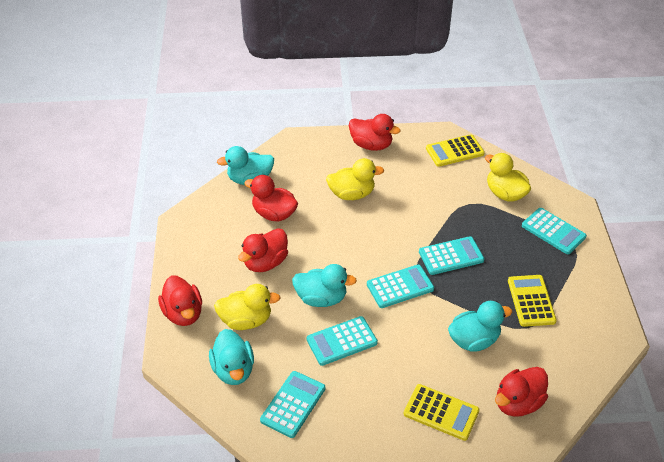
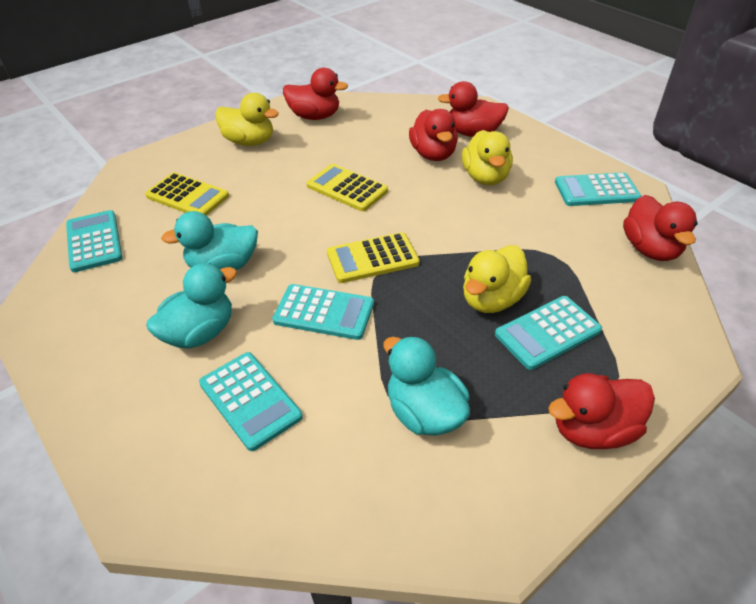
turquoise duck: 4 -> 3

